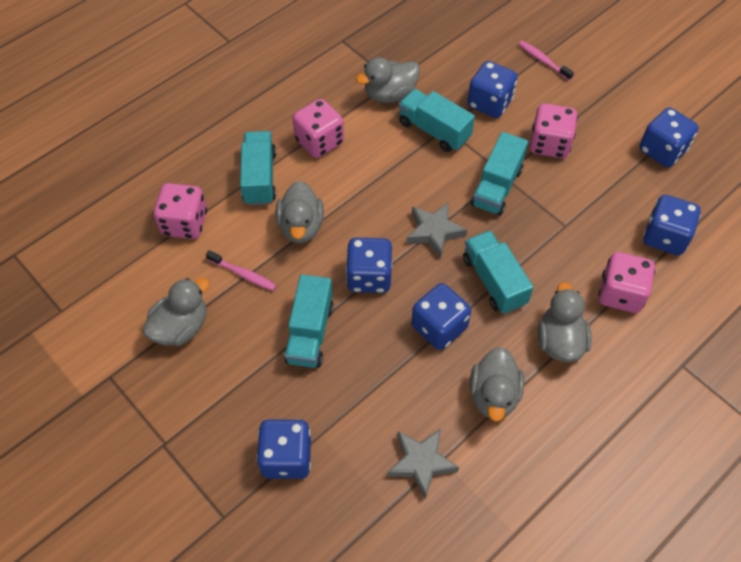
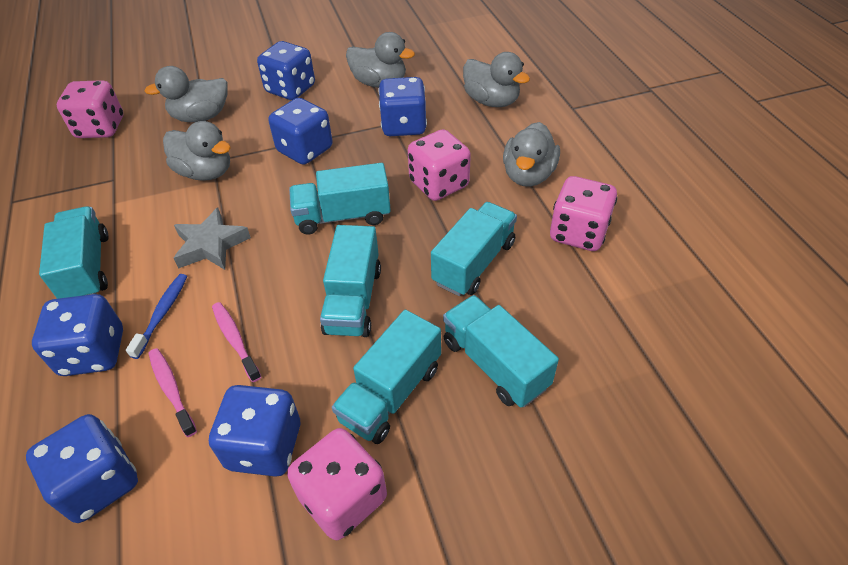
blue toothbrush: 0 -> 1
grey star: 2 -> 1
turquoise truck: 5 -> 6

